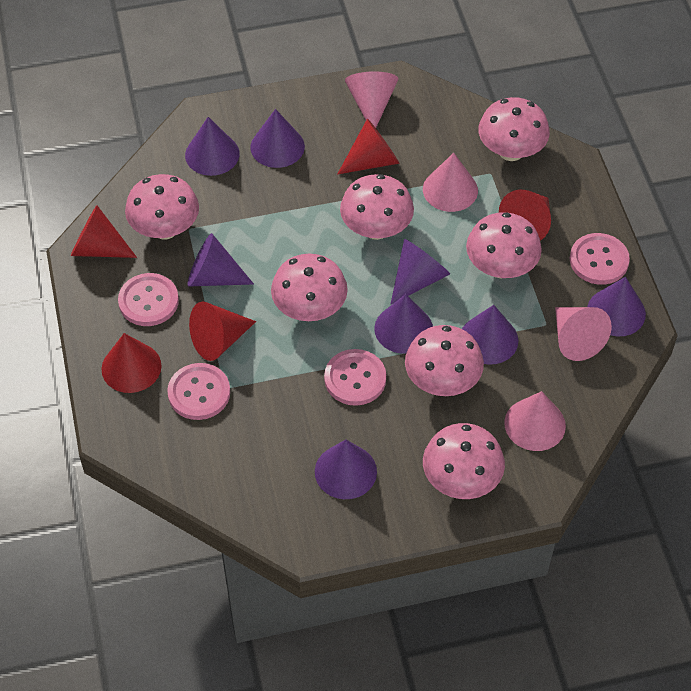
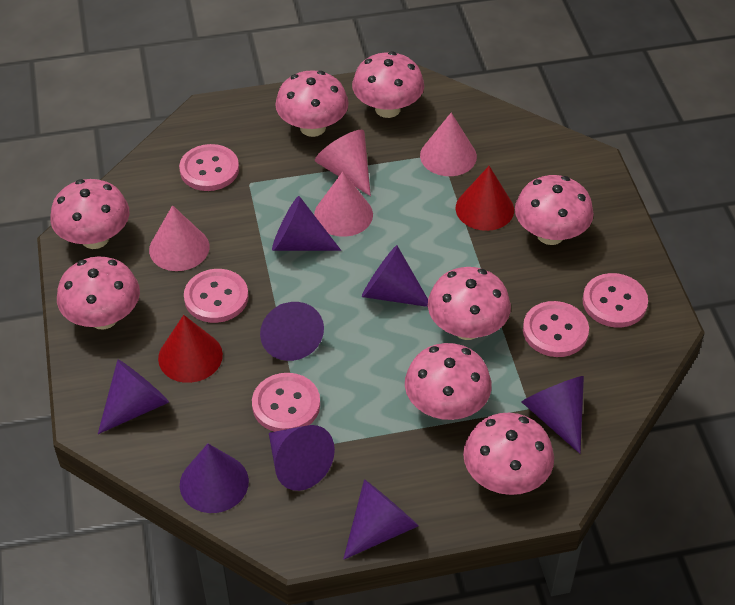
pink button: 4 -> 5
pink mushroom: 7 -> 8
red cone: 5 -> 2

